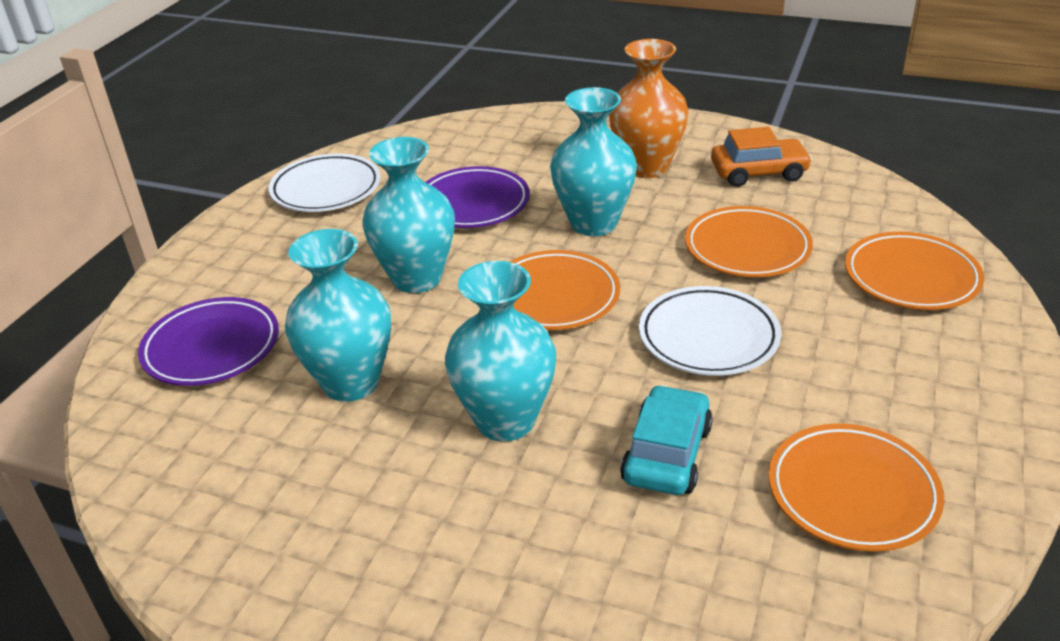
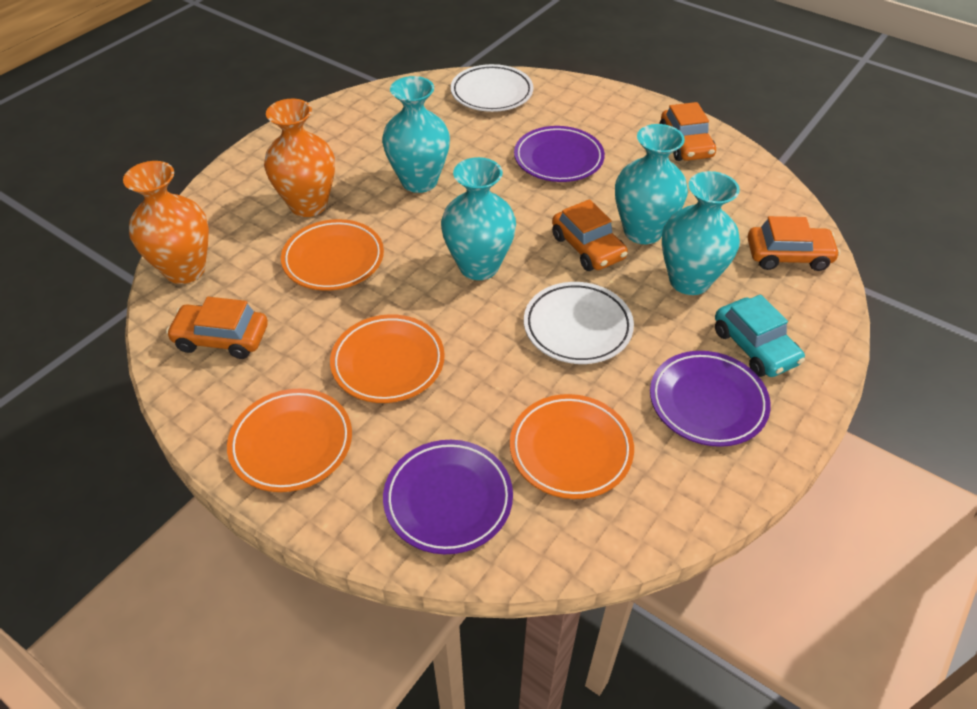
orange car: 1 -> 4
orange vase: 1 -> 2
purple plate: 2 -> 3

